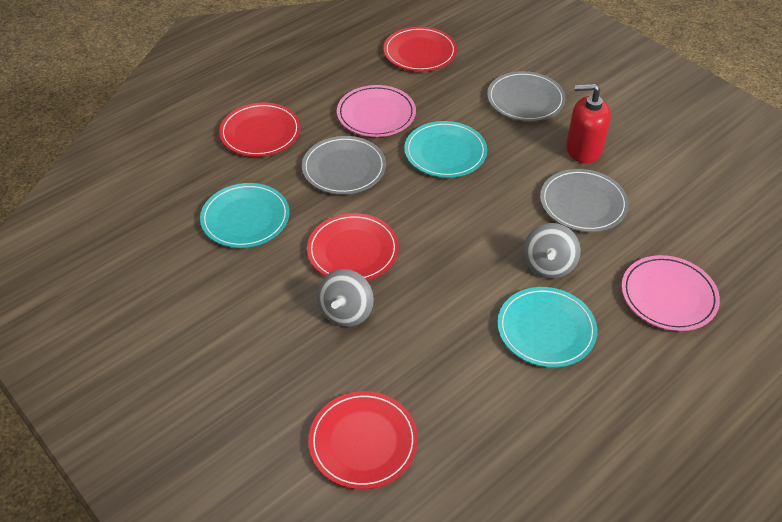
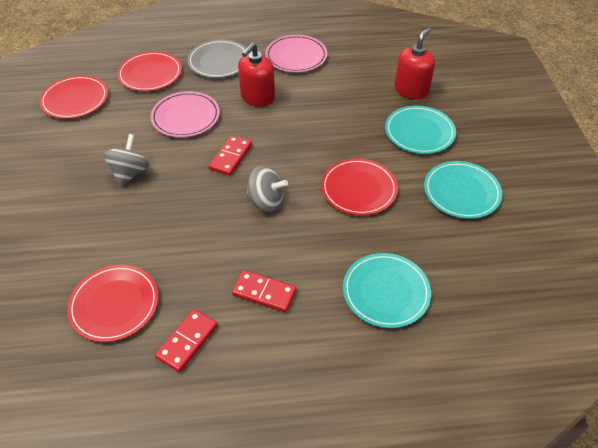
grey plate: 3 -> 1
red domino: 0 -> 3
red soap dispenser: 1 -> 2

